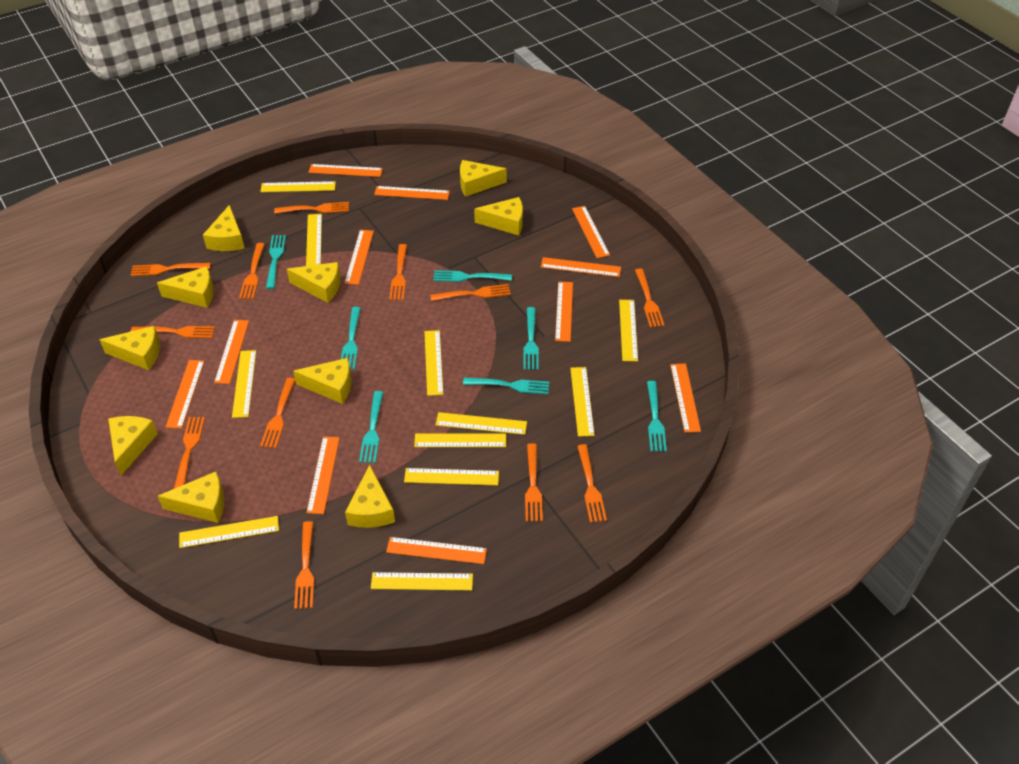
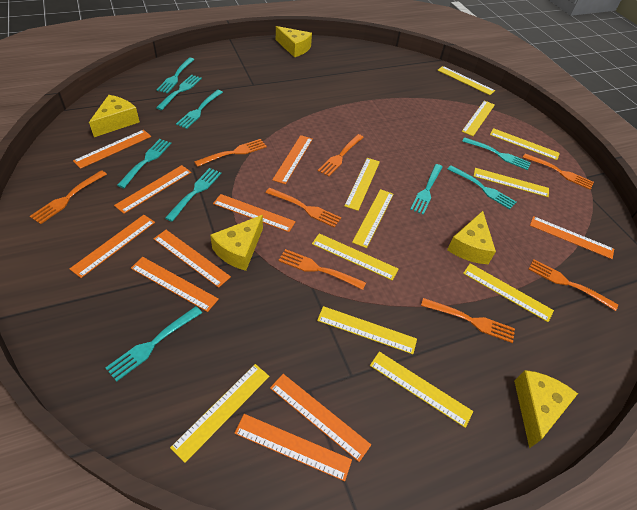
orange fork: 12 -> 8
orange ruler: 11 -> 10
turquoise fork: 7 -> 9
yellow cheese: 10 -> 5

